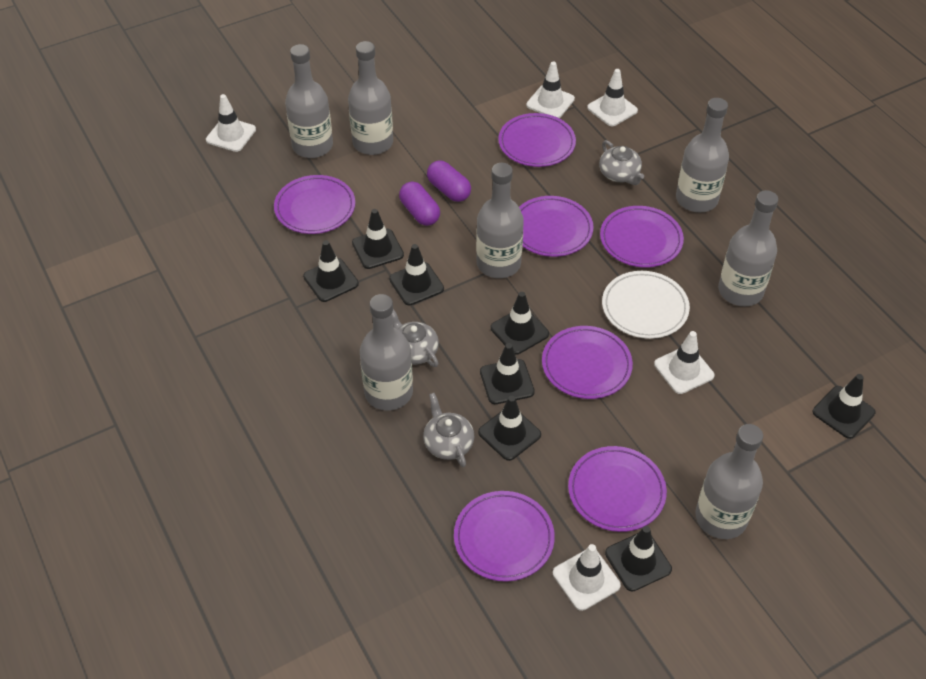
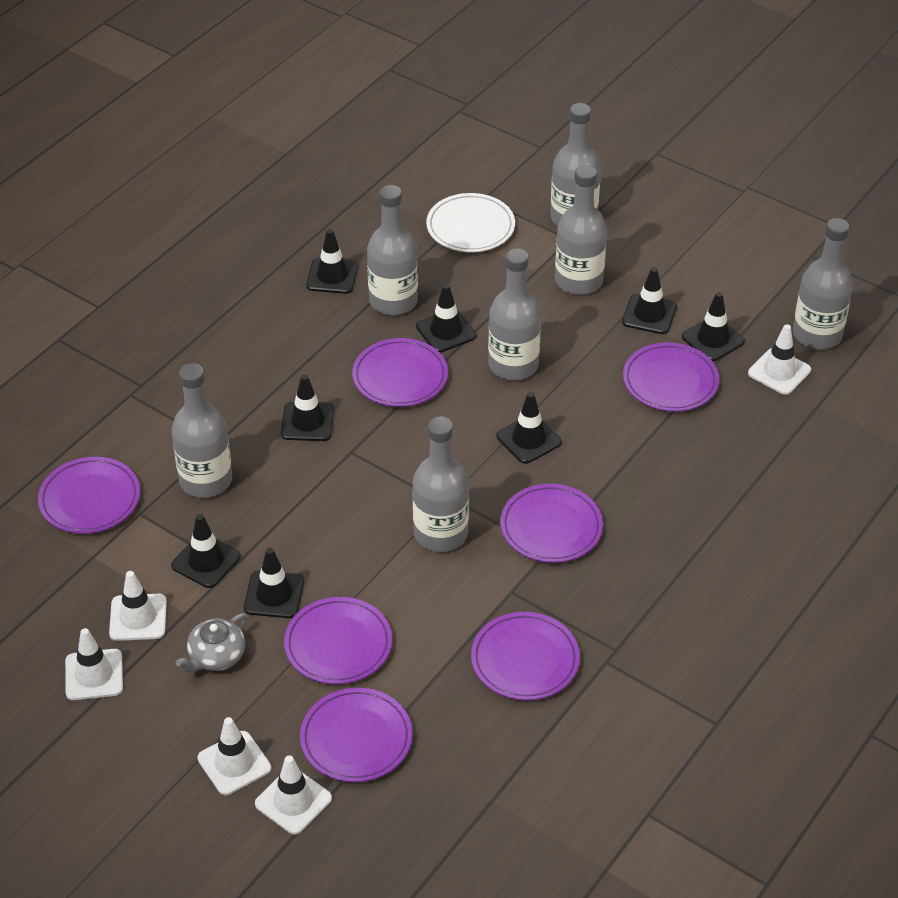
grey teapot: 3 -> 1
purple capsule: 2 -> 0

